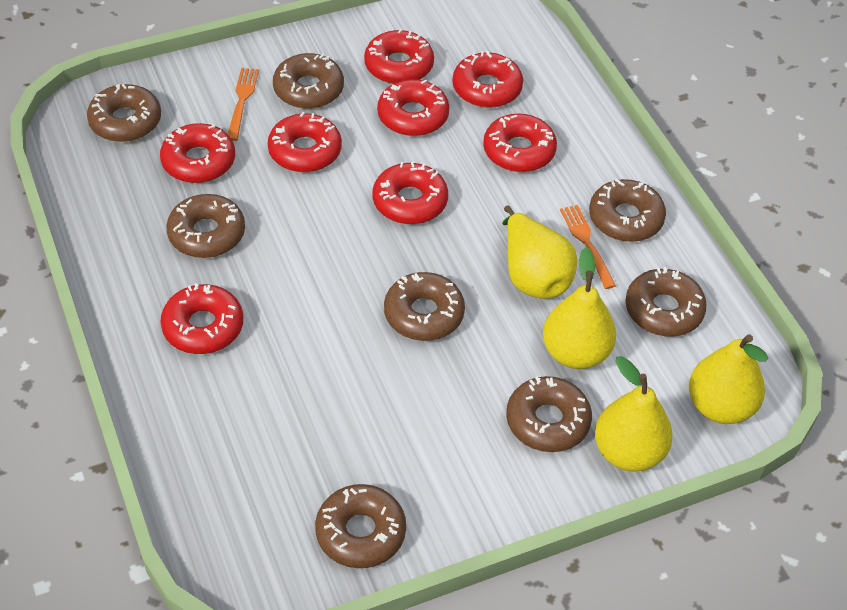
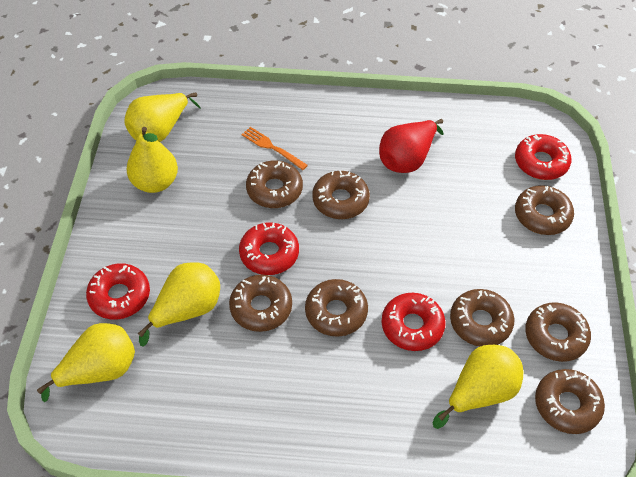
orange fork: 2 -> 1
red donut: 8 -> 4
red pear: 0 -> 1
yellow pear: 4 -> 5

